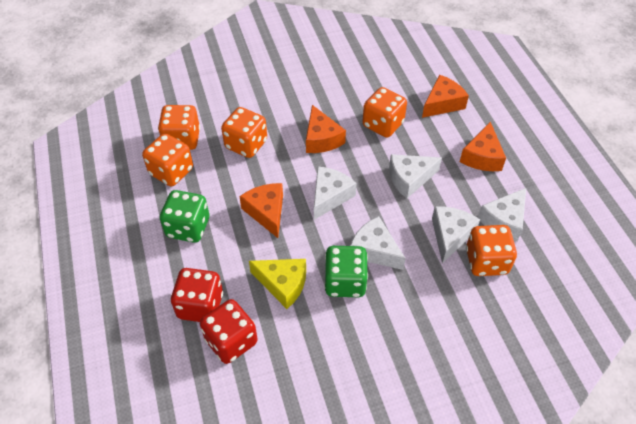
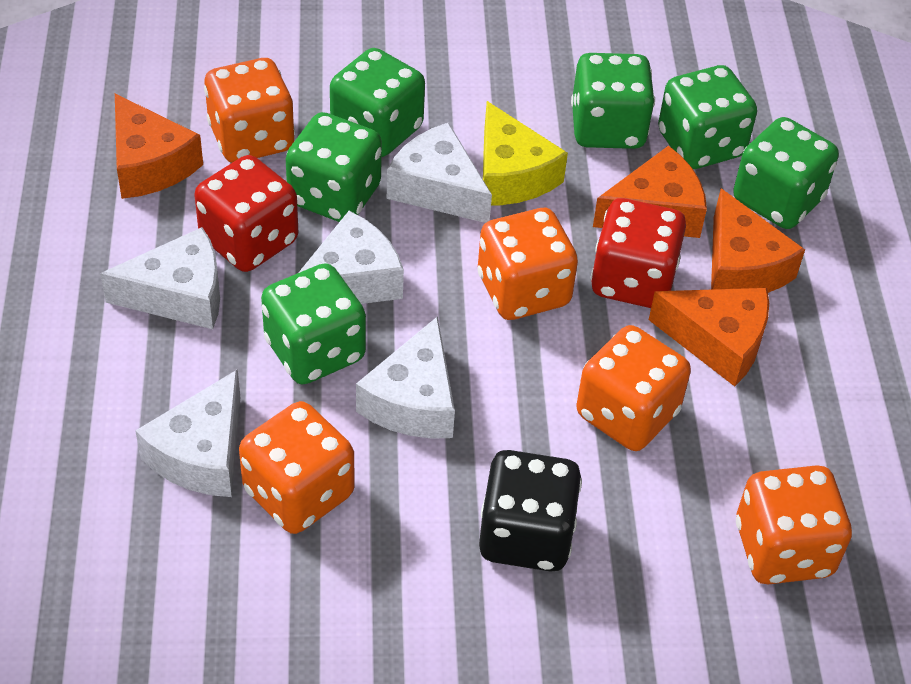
black dice: 0 -> 1
green dice: 2 -> 6

